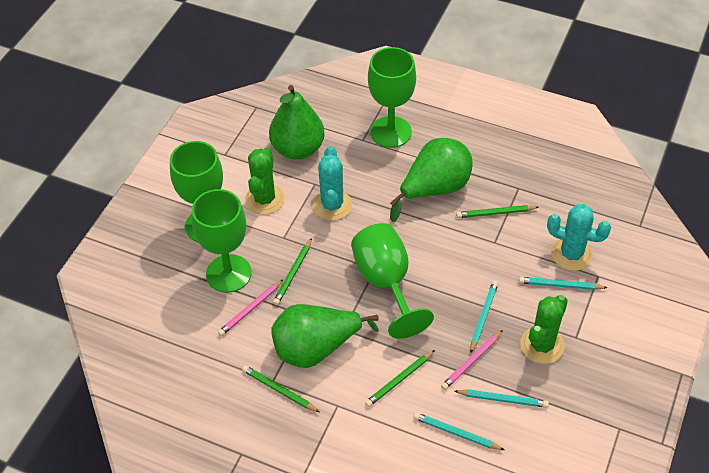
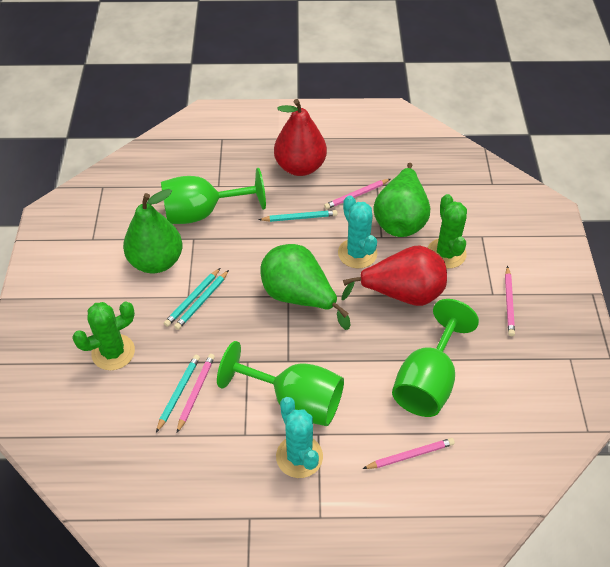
green goblet: 4 -> 3
green pencil: 4 -> 0
pink pencil: 2 -> 4
red pear: 0 -> 2

